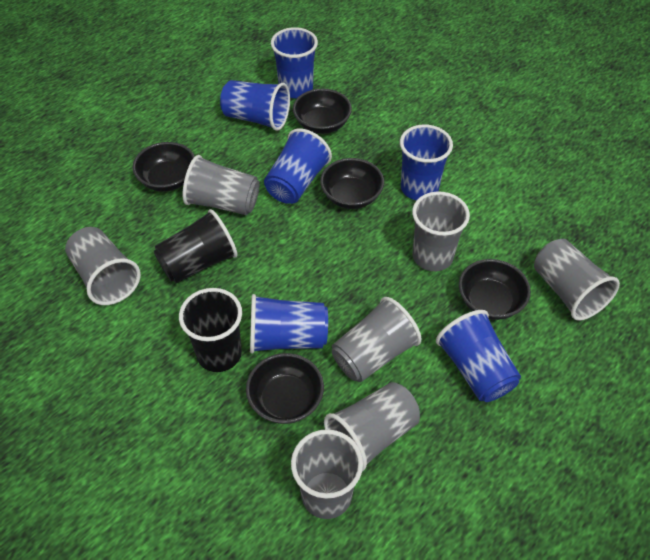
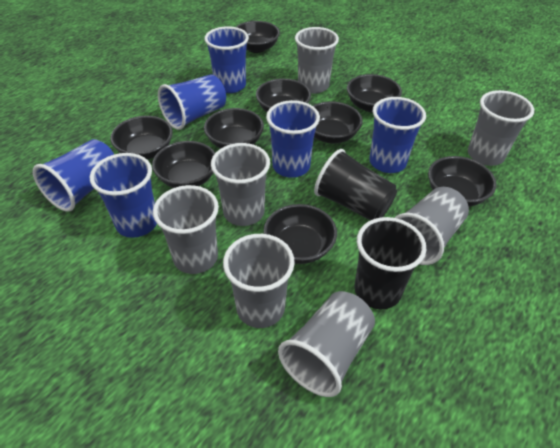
black bowl: 5 -> 9

